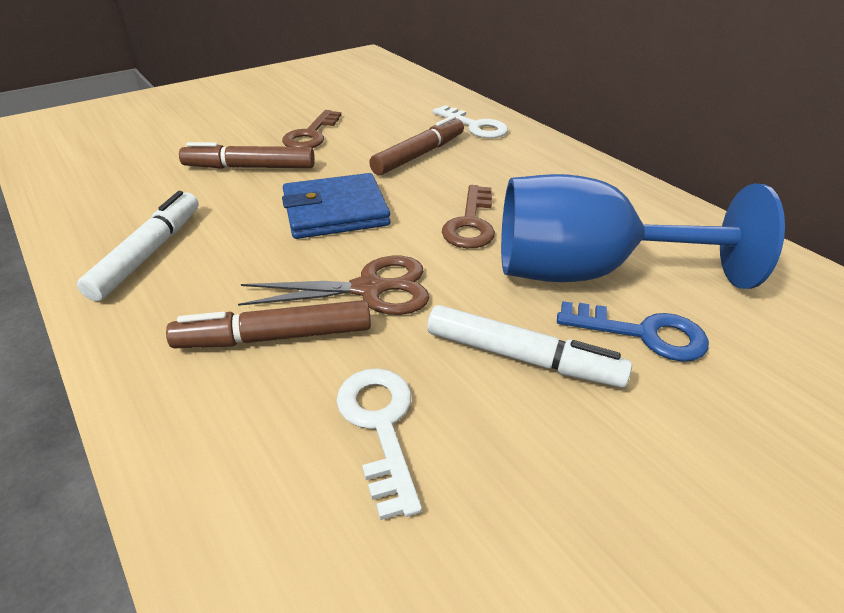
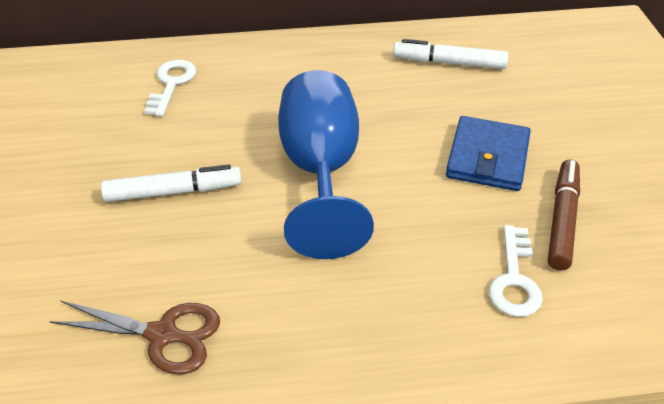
blue key: 1 -> 0
brown key: 2 -> 0
brown marker: 3 -> 1

